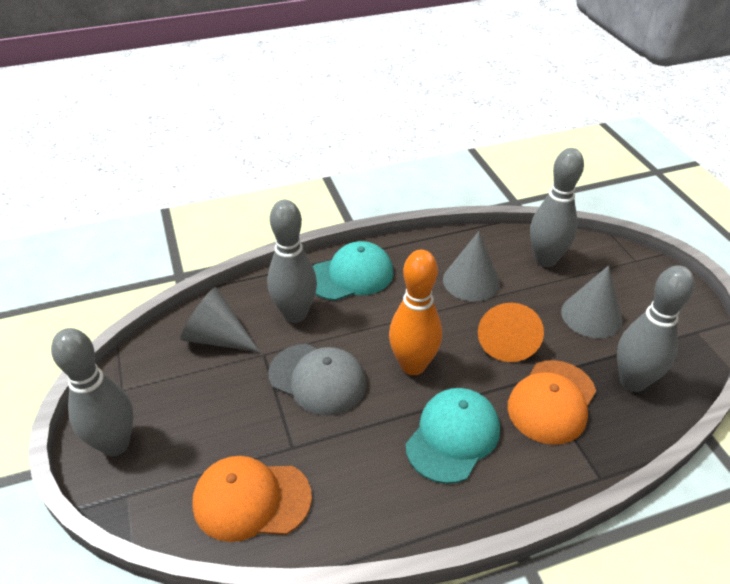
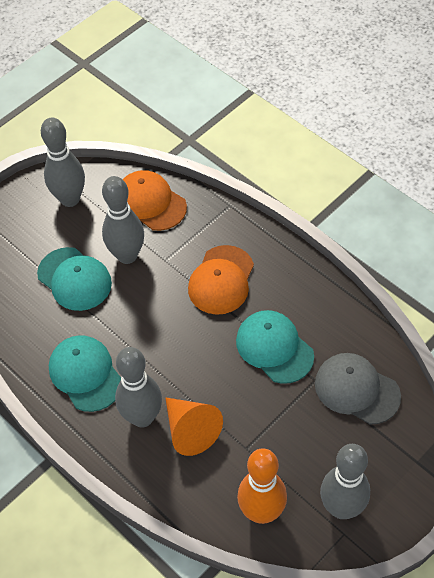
grey cone: 3 -> 0
turquoise cap: 2 -> 3

